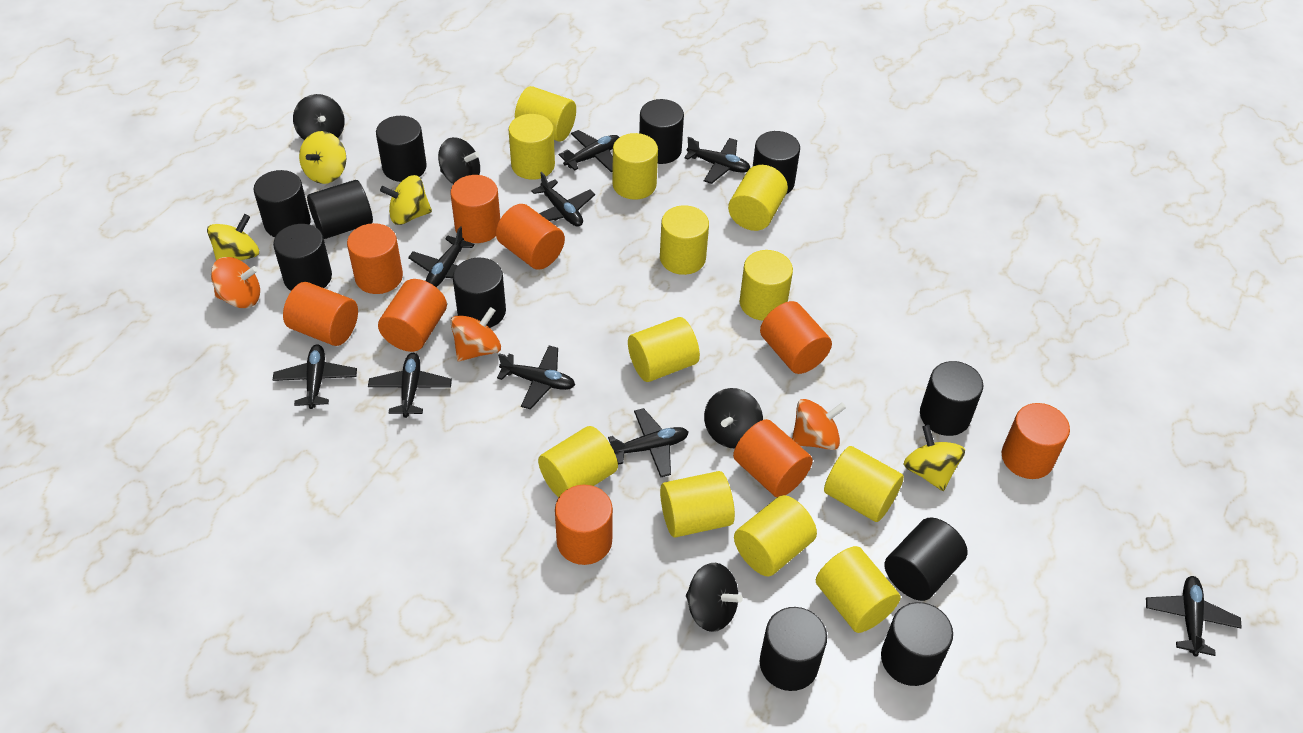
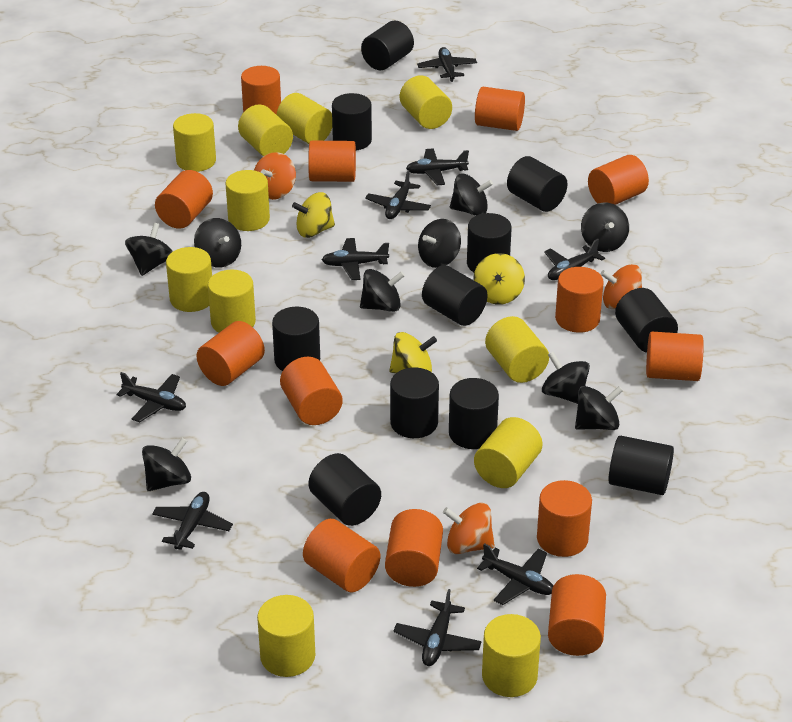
black spinning top: 4 -> 9
orange cylinder: 9 -> 13
yellow cylinder: 12 -> 11
yellow spinning top: 4 -> 3

